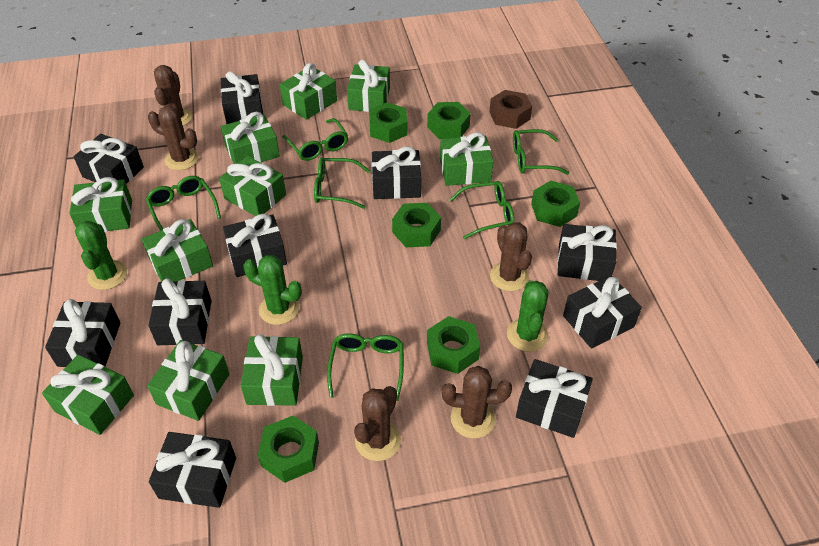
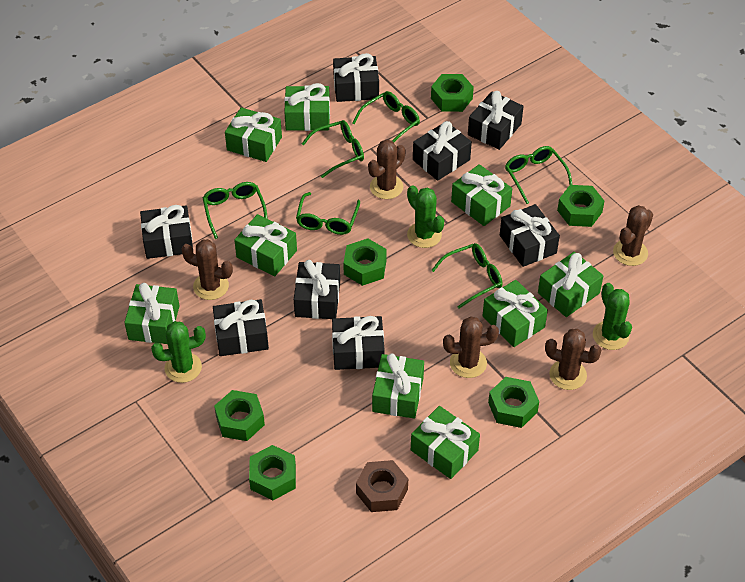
black gift: 10 -> 8
green gift: 10 -> 9

